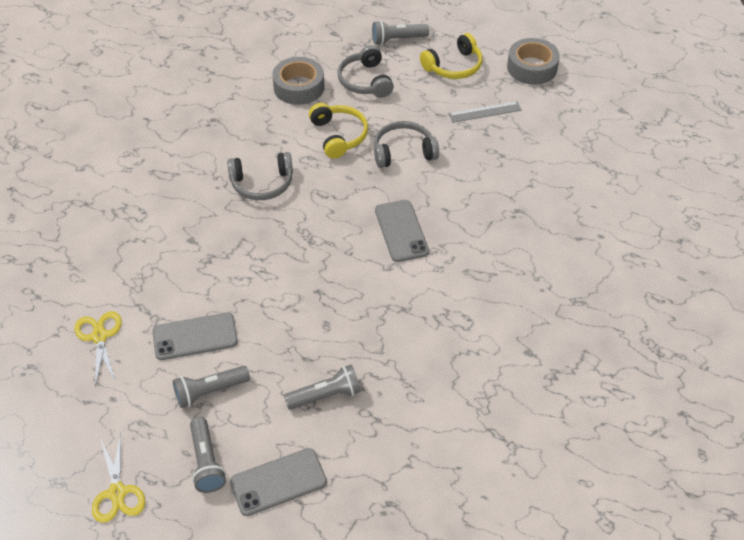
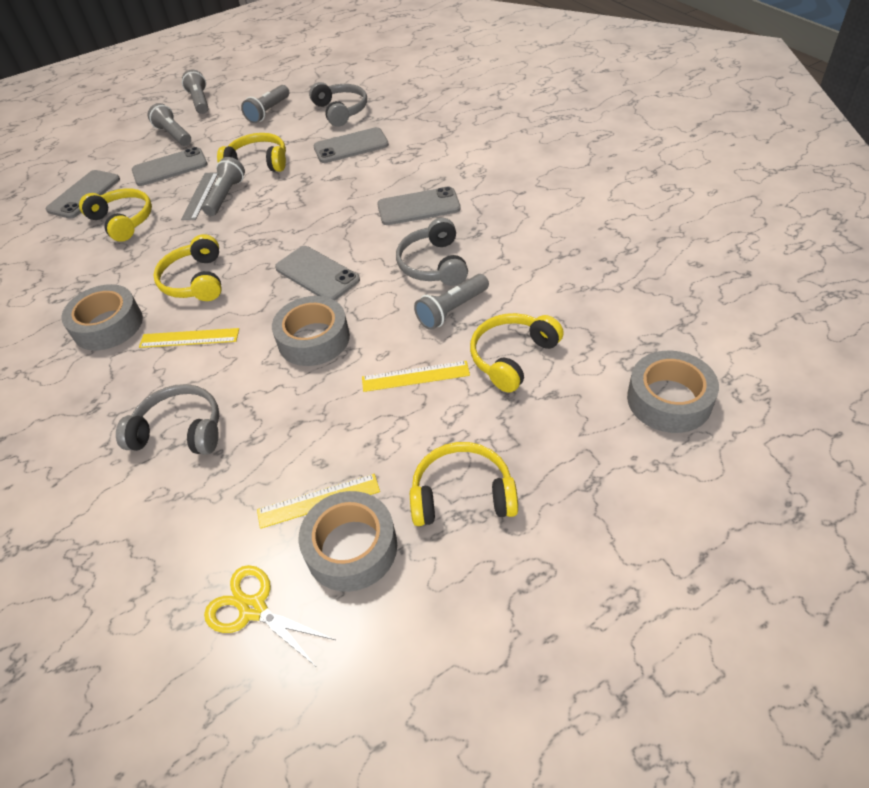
grey flashlight: 4 -> 5
grey phone: 3 -> 5
grey tape: 2 -> 4
yellow headphones: 2 -> 5
yellow ruler: 0 -> 3
yellow scissors: 2 -> 1

